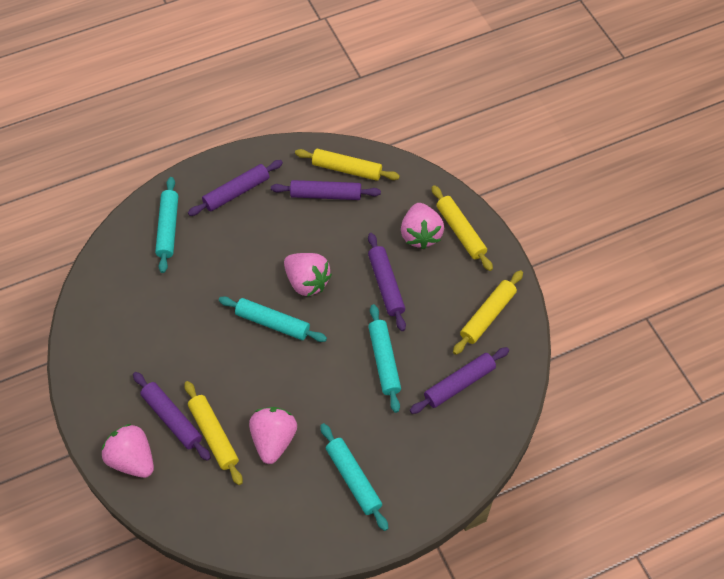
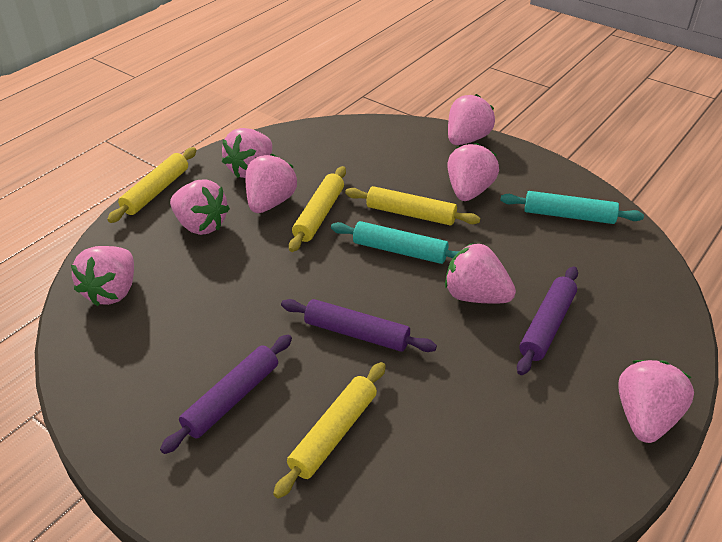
pink strawberry: 4 -> 8
purple rolling pin: 5 -> 3
turquoise rolling pin: 4 -> 2

